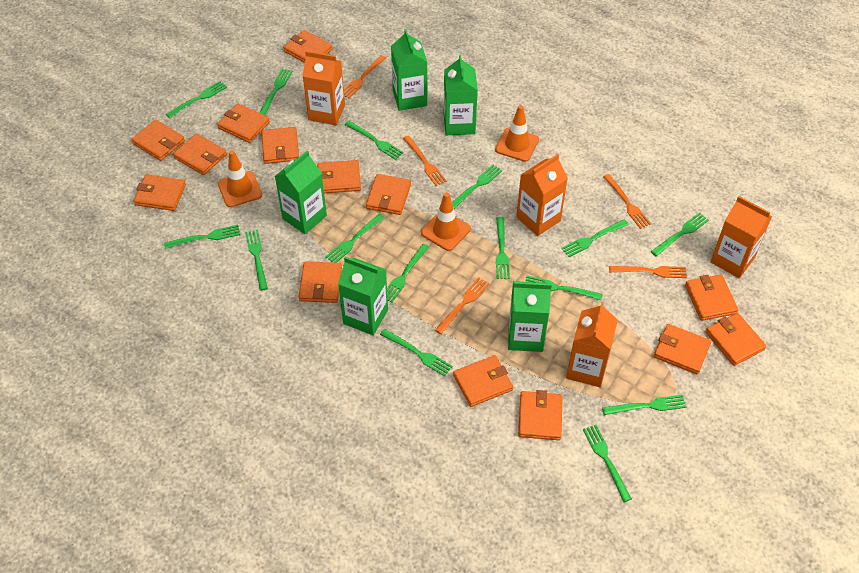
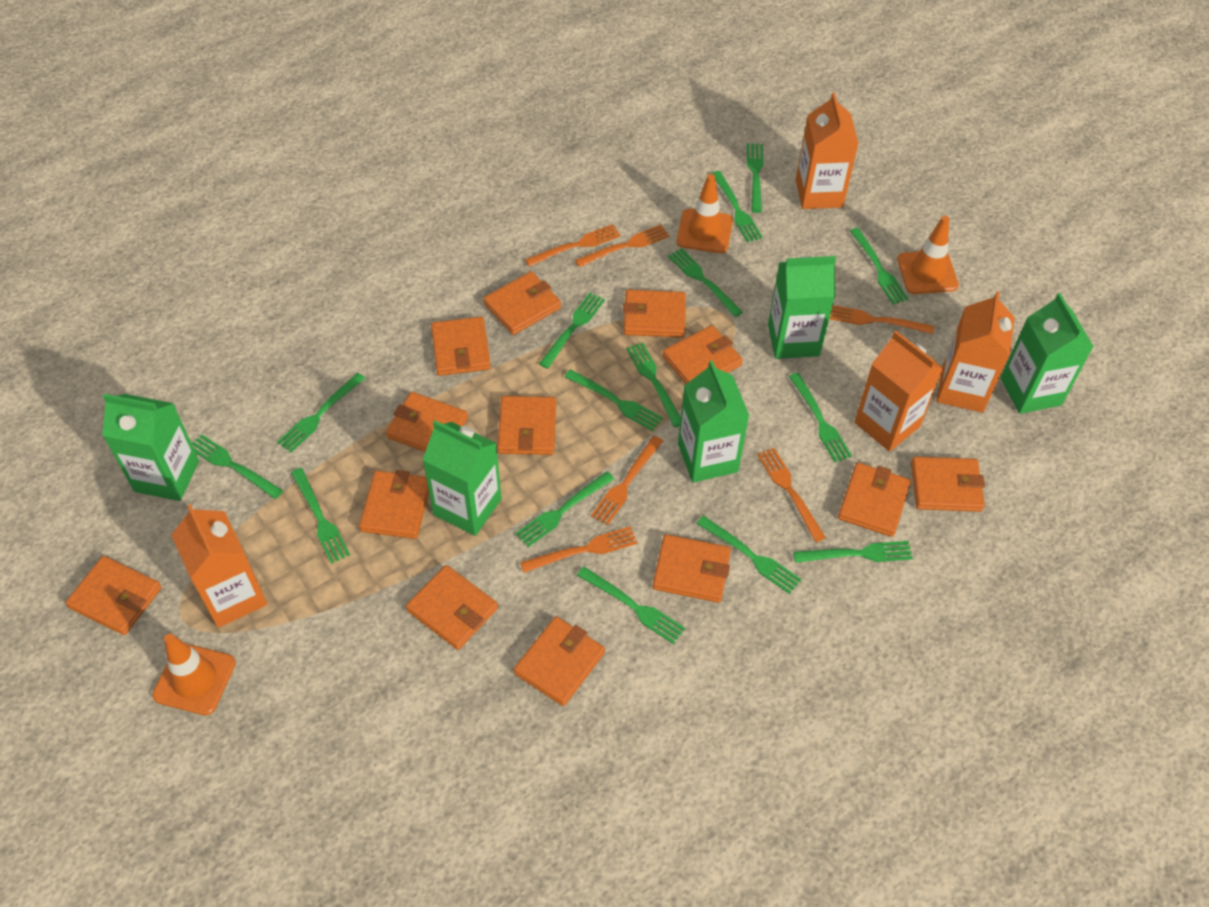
orange fork: 5 -> 6
orange wallet: 14 -> 13

